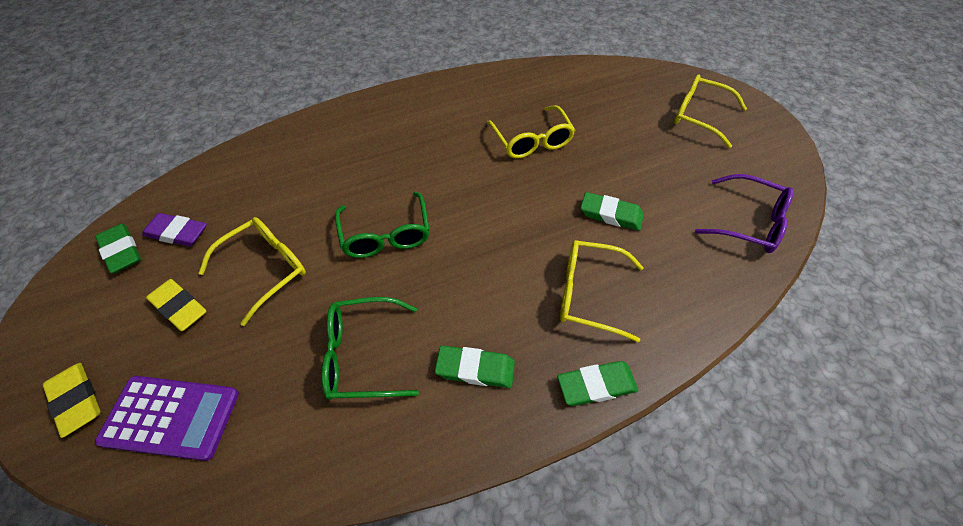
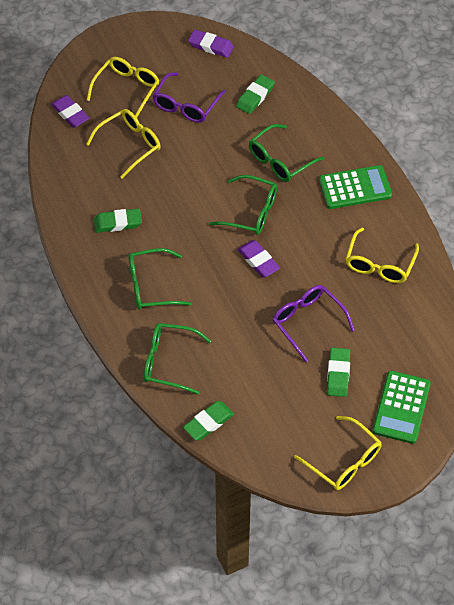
green calculator: 0 -> 2
green glasses: 2 -> 4
purple calculator: 1 -> 0
purple eraser: 1 -> 3
purple glasses: 1 -> 2
yellow eraser: 2 -> 0

